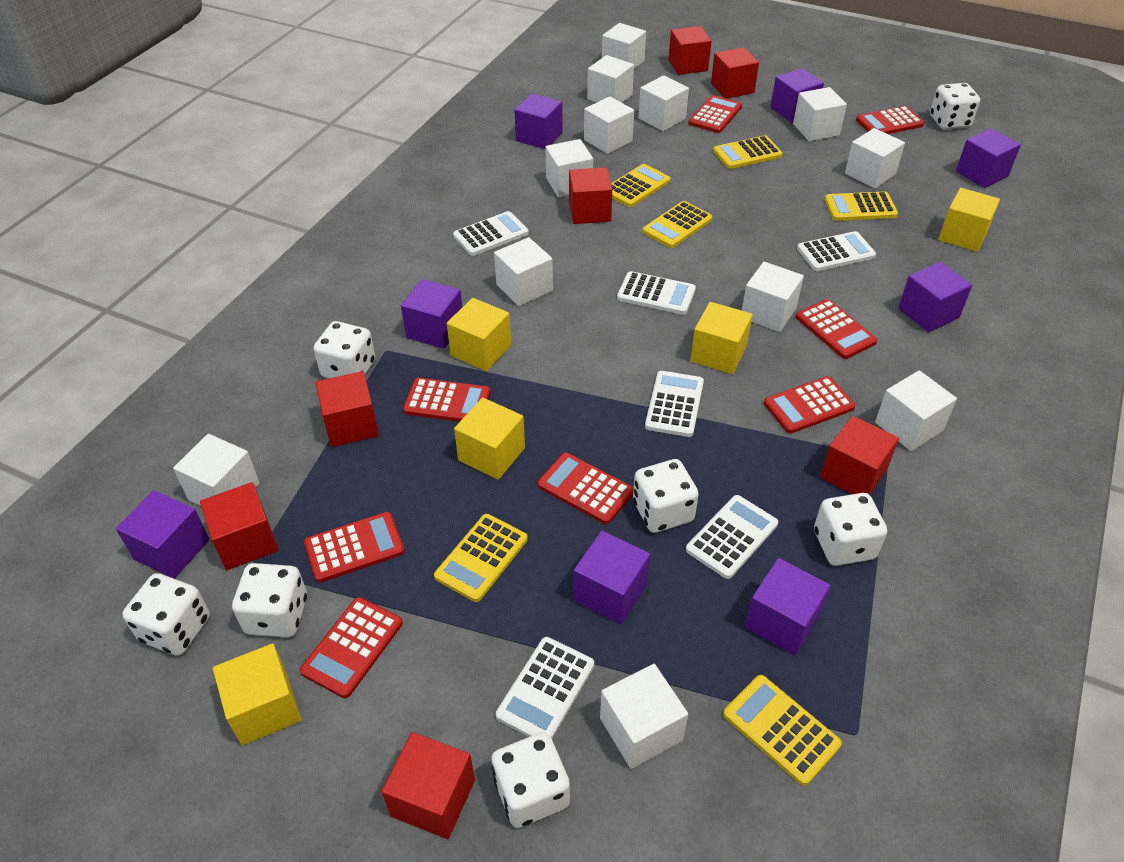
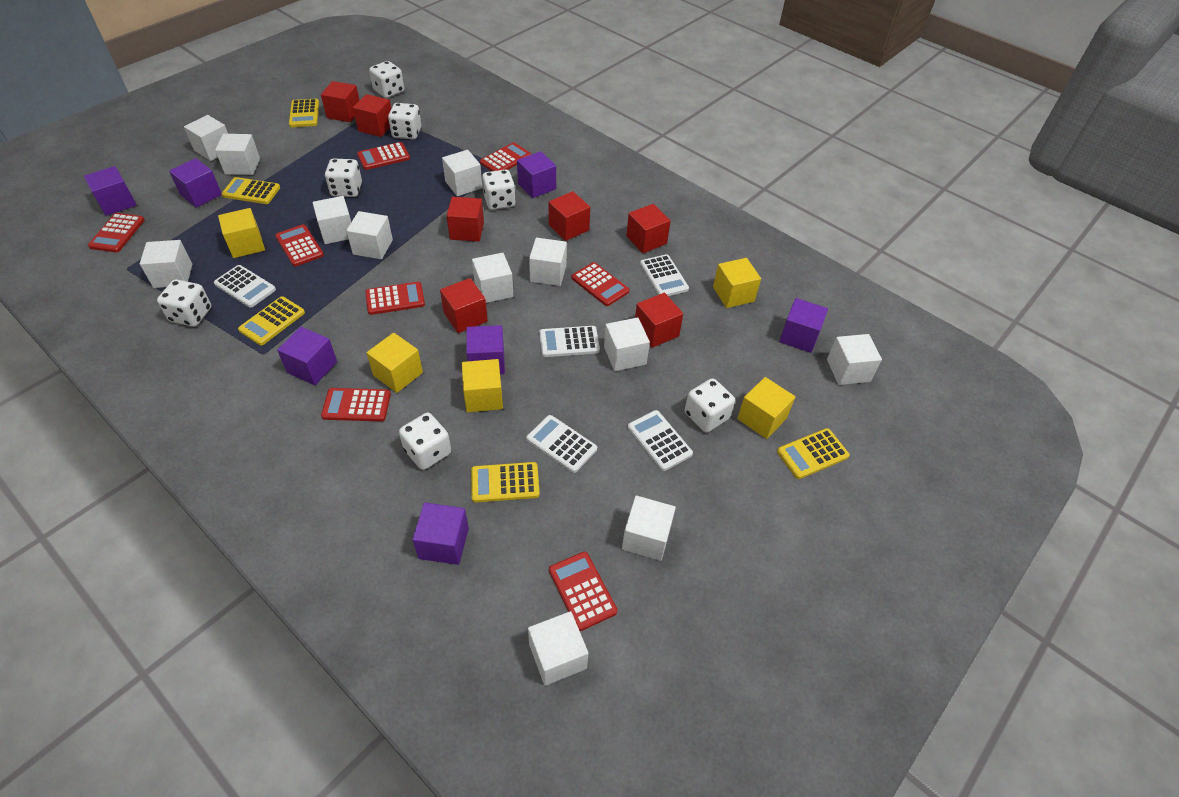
purple cube: 8 -> 7
white calculator: 6 -> 5
yellow calculator: 6 -> 5

